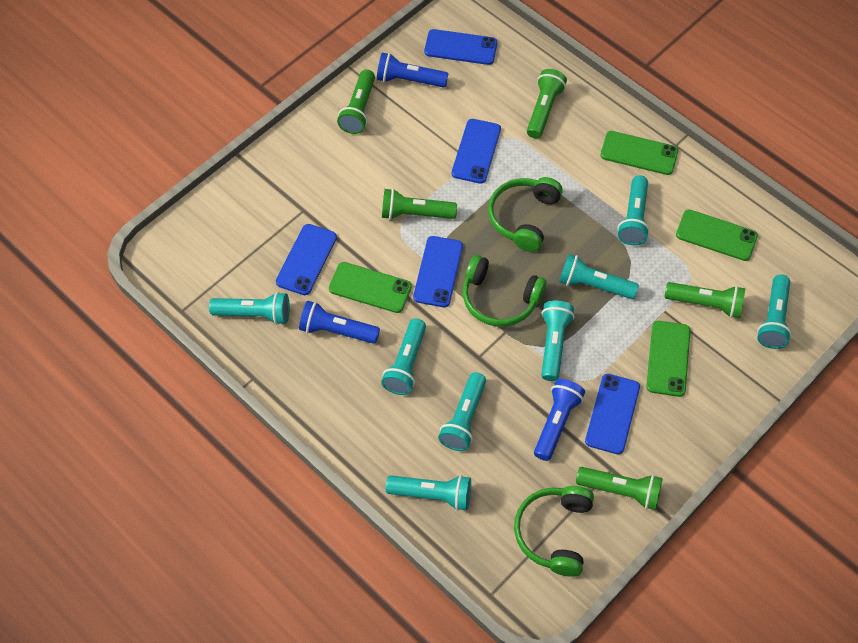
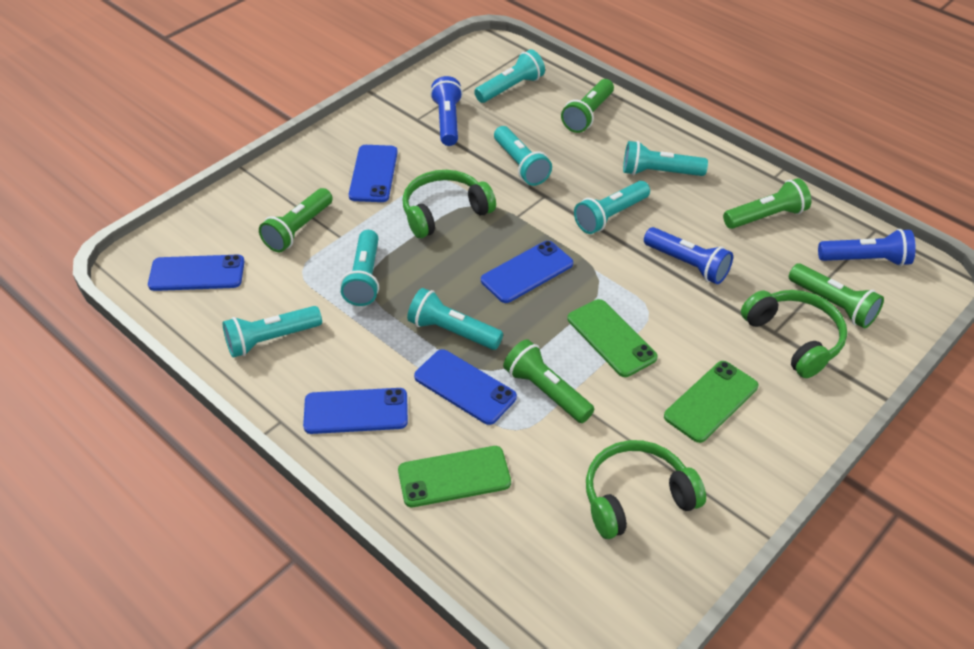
green phone: 4 -> 3
turquoise flashlight: 8 -> 7

